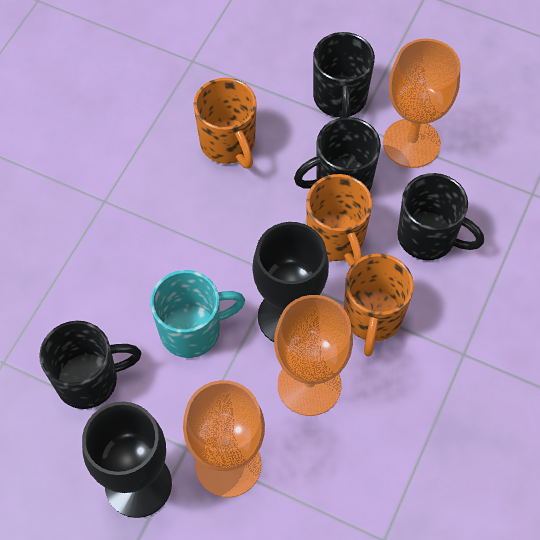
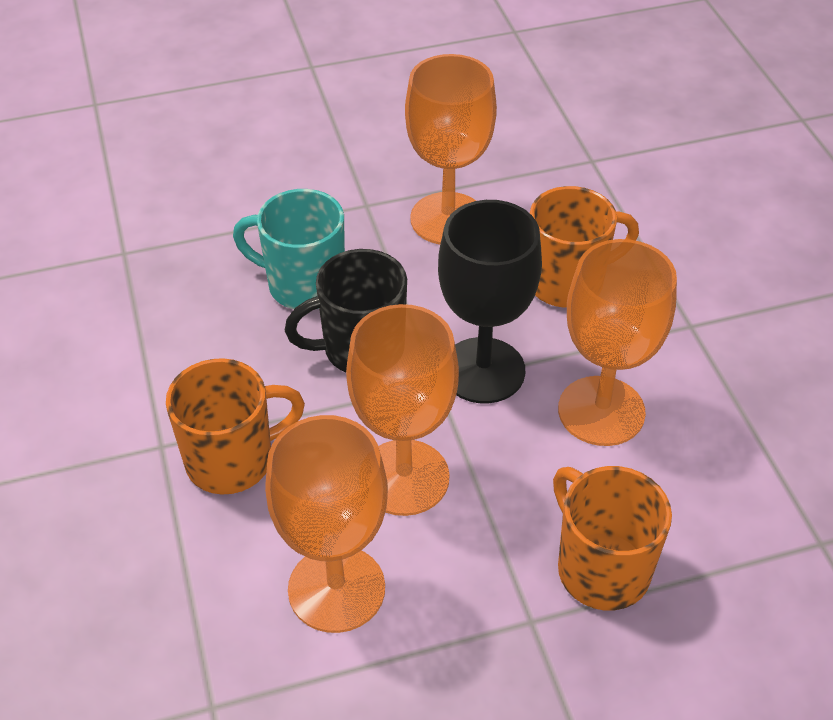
black goblet: 2 -> 1
black mug: 4 -> 1
orange goblet: 3 -> 4

